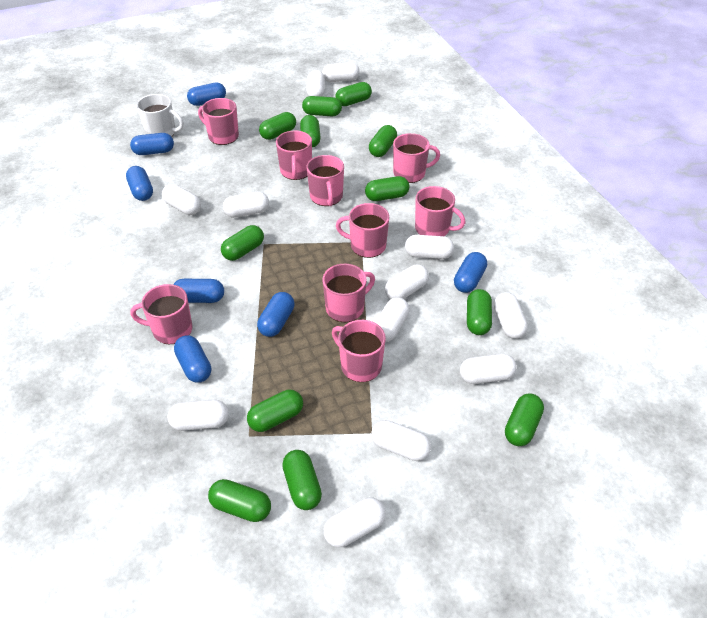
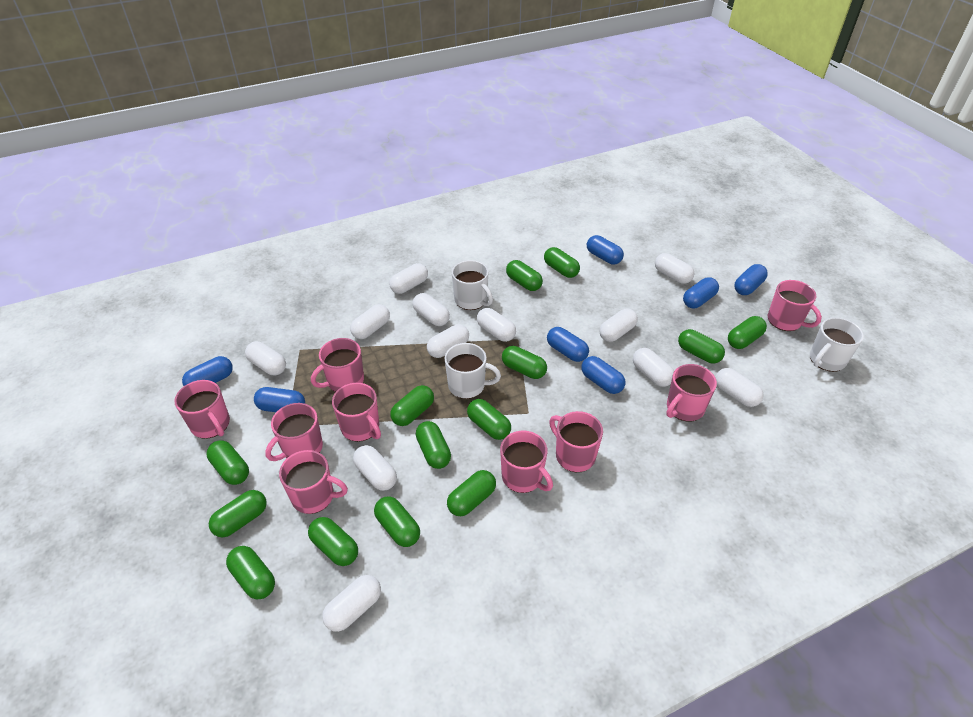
green capsule: 12 -> 14
white mug: 1 -> 3

